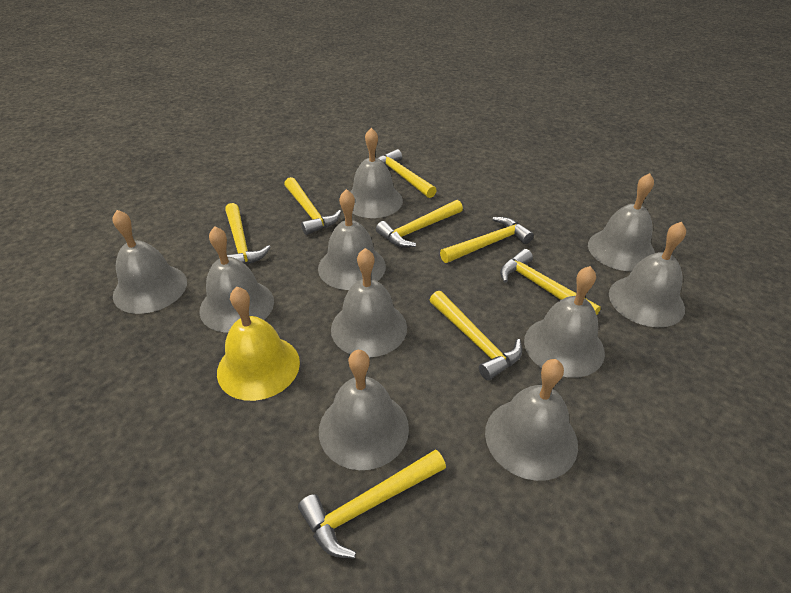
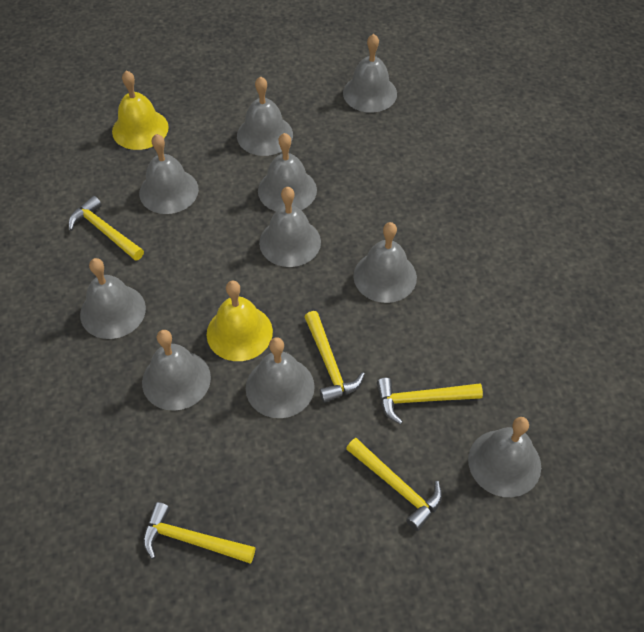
yellow bell: 1 -> 2
yellow hammer: 8 -> 5

